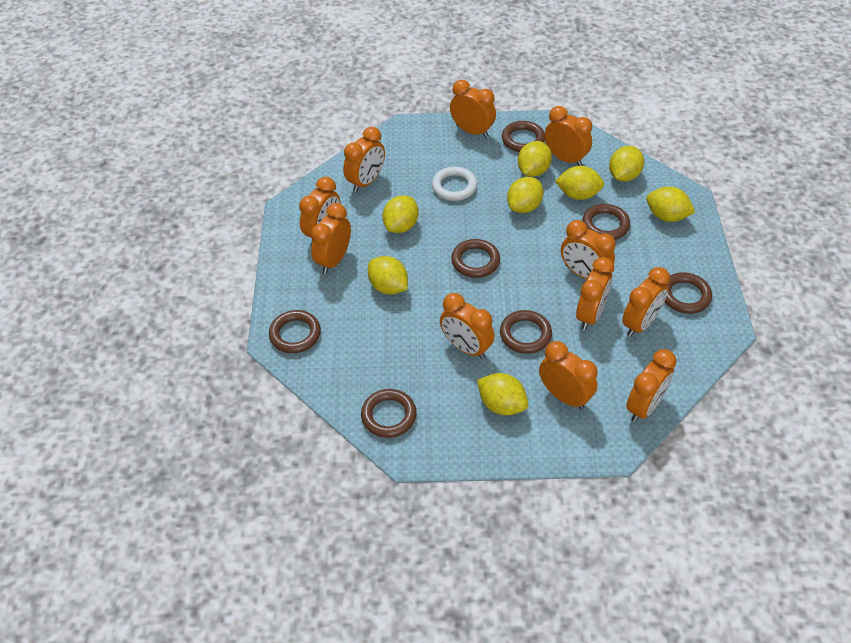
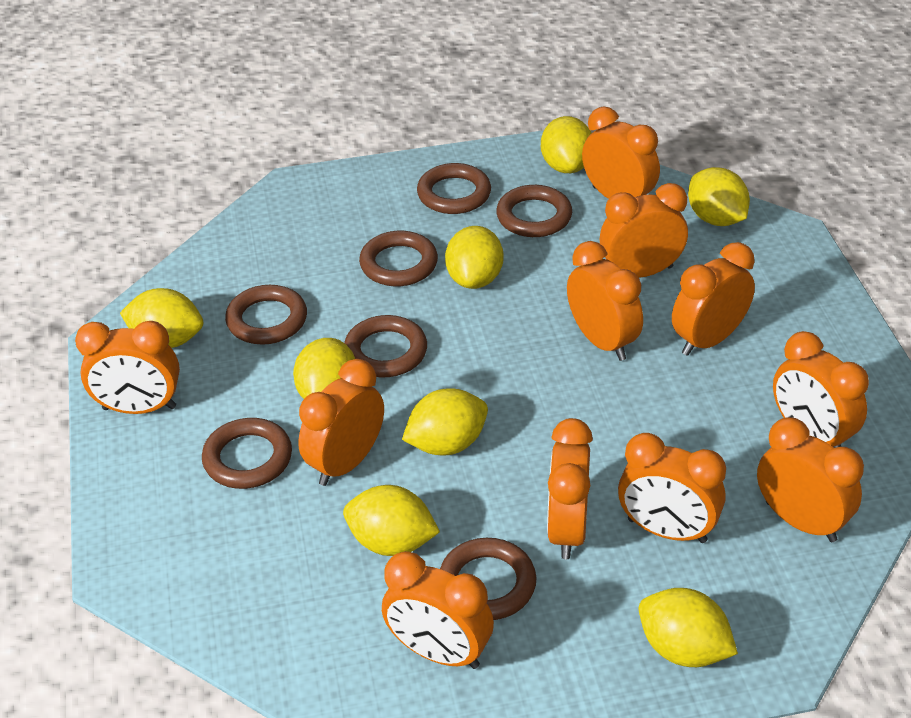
white ring: 1 -> 0

